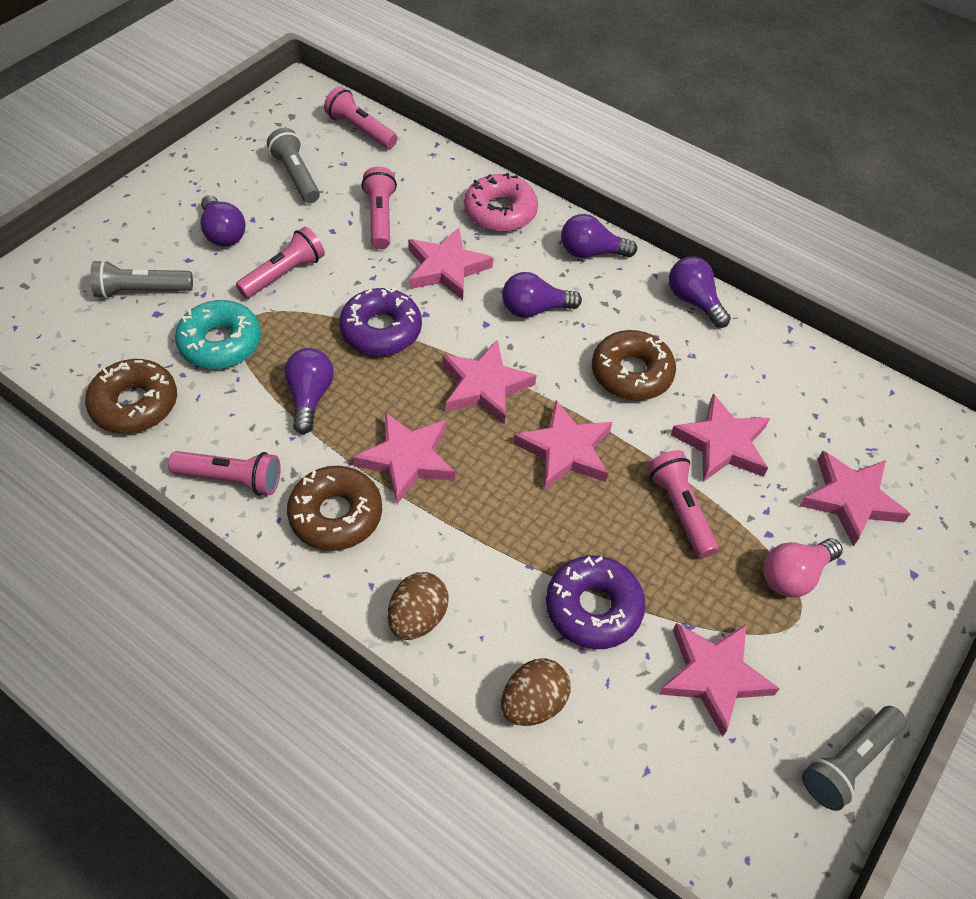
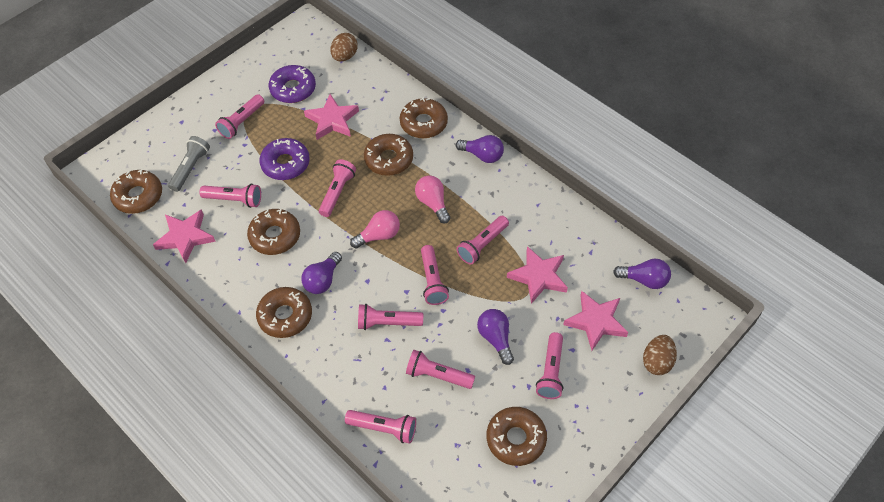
brown donut: 3 -> 6
grey flashlight: 3 -> 1
pink donut: 1 -> 0
pink flashlight: 5 -> 9
pink light bulb: 1 -> 2
pink star: 7 -> 4
purple light bulb: 5 -> 4
turquoise donut: 1 -> 0

